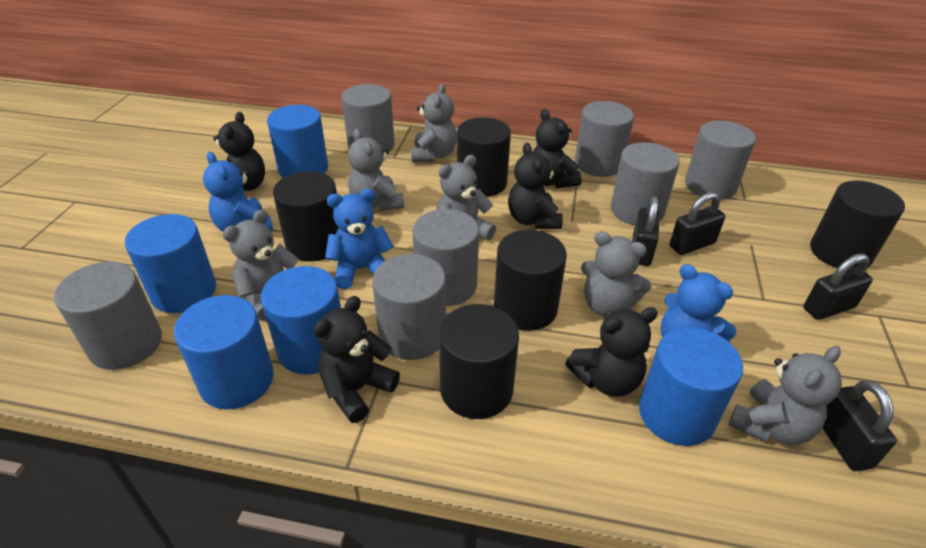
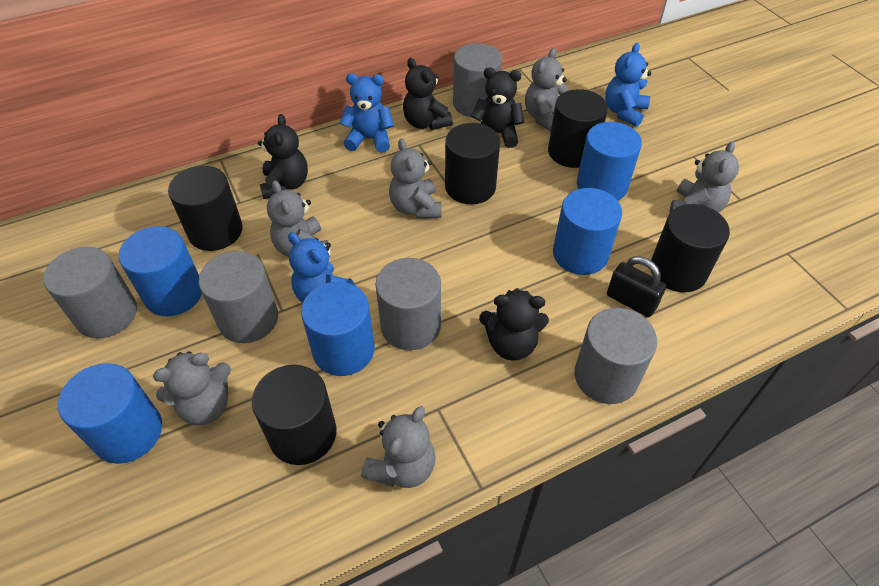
black padlock: 4 -> 1
black teddy bear: 5 -> 4
grey cylinder: 7 -> 5

